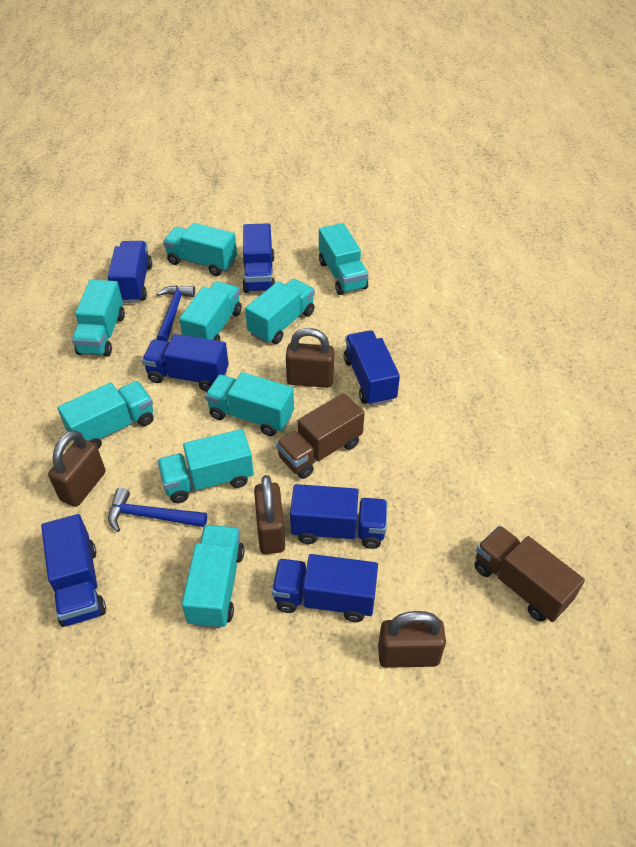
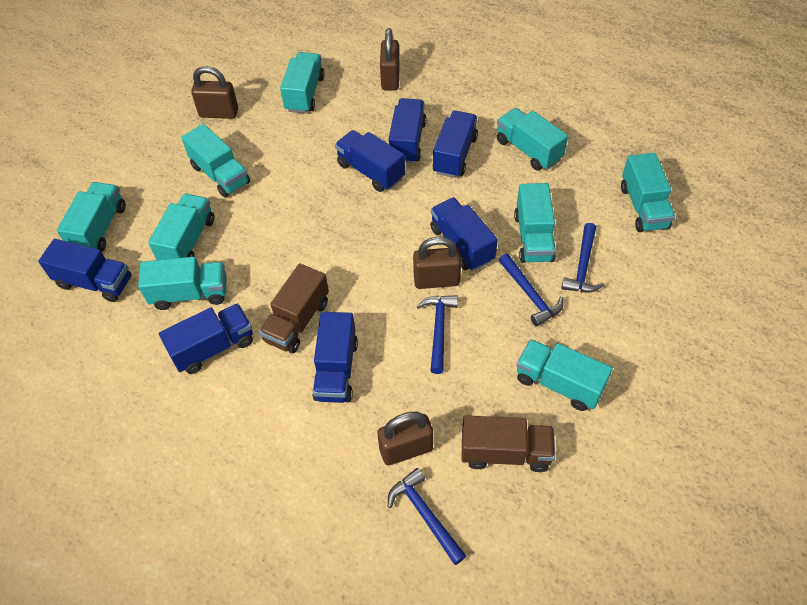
blue hammer: 2 -> 4

